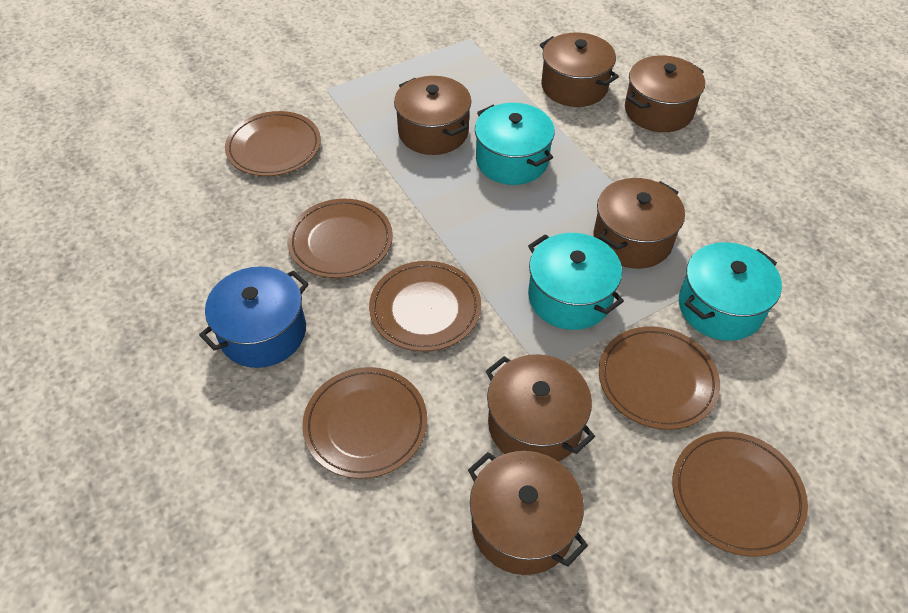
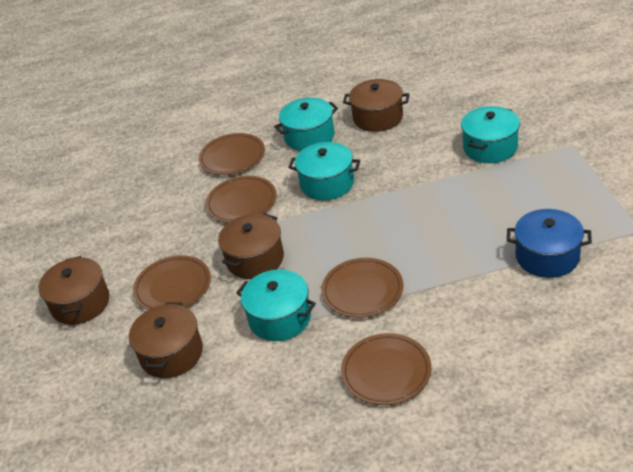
brown plate: 6 -> 5
brown pot: 6 -> 4
turquoise pot: 3 -> 4

